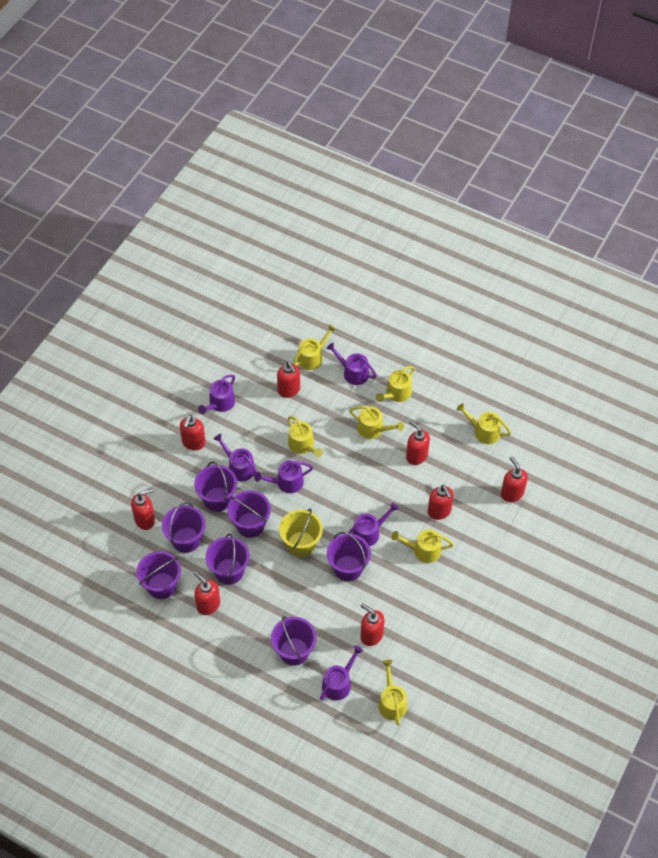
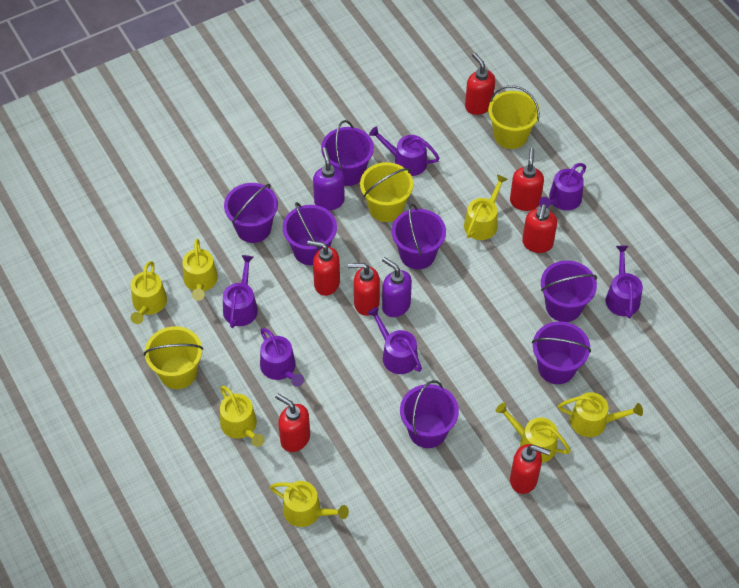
purple soap dispenser: 0 -> 2
red soap dispenser: 8 -> 7
yellow bucket: 1 -> 3

